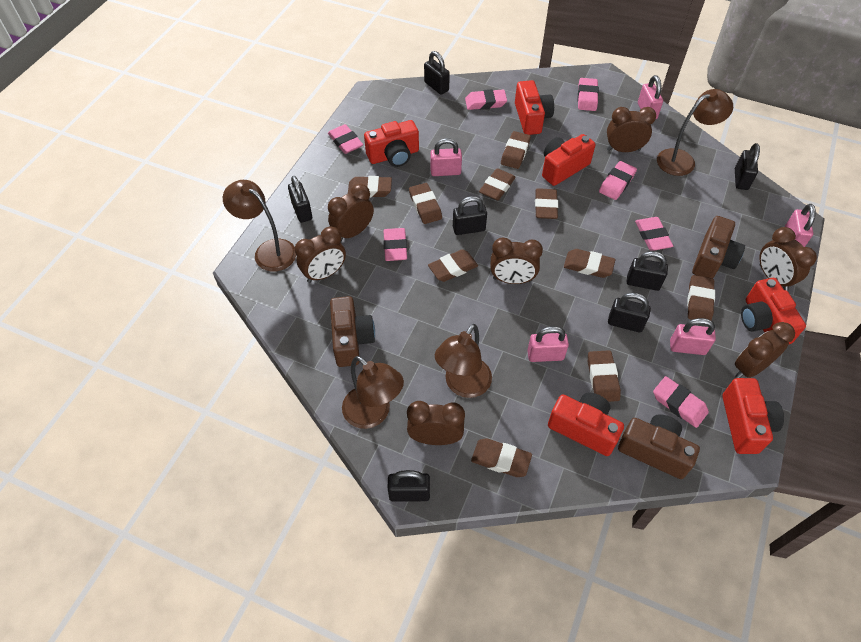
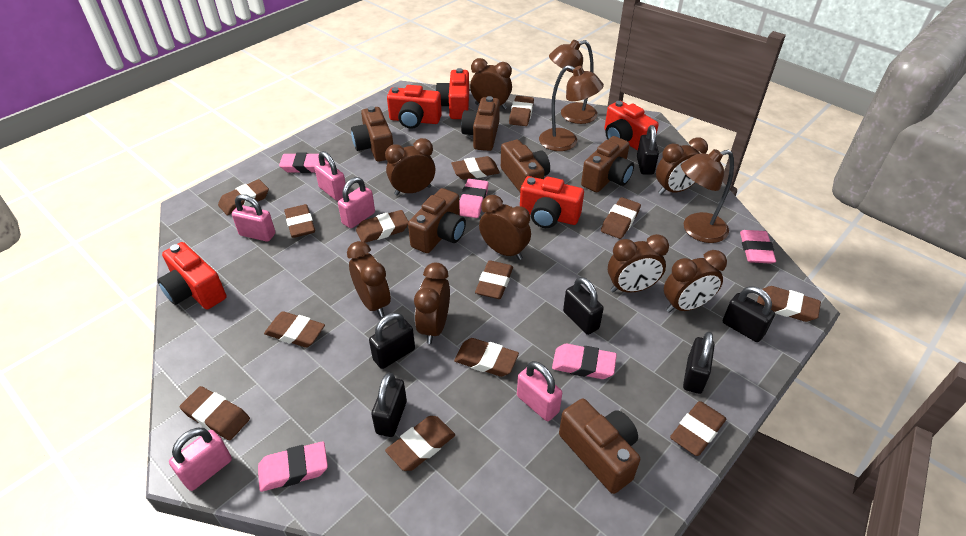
black padlock: 7 -> 6
brown camera: 3 -> 6
brown clock: 7 -> 8
brown eraser: 10 -> 13
brown lamp: 4 -> 3
pink eraser: 7 -> 5
red camera: 6 -> 5

